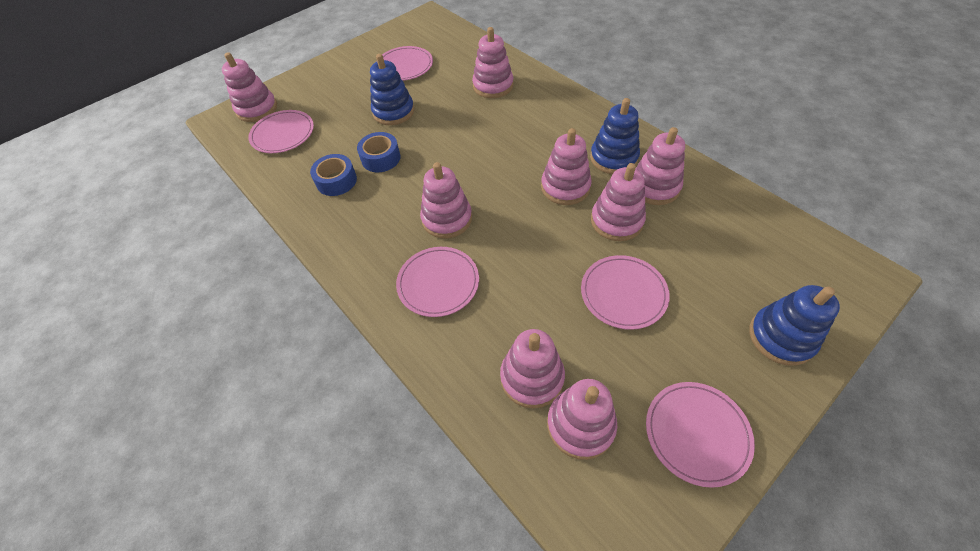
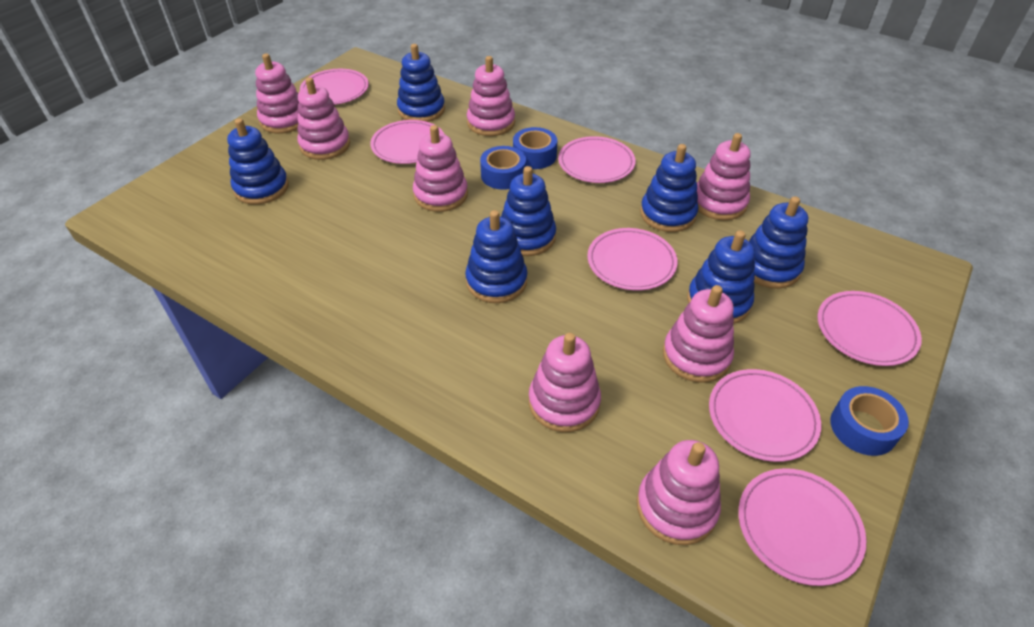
blue stacking toy: 3 -> 7
blue tape: 2 -> 3
pink plate: 5 -> 7

